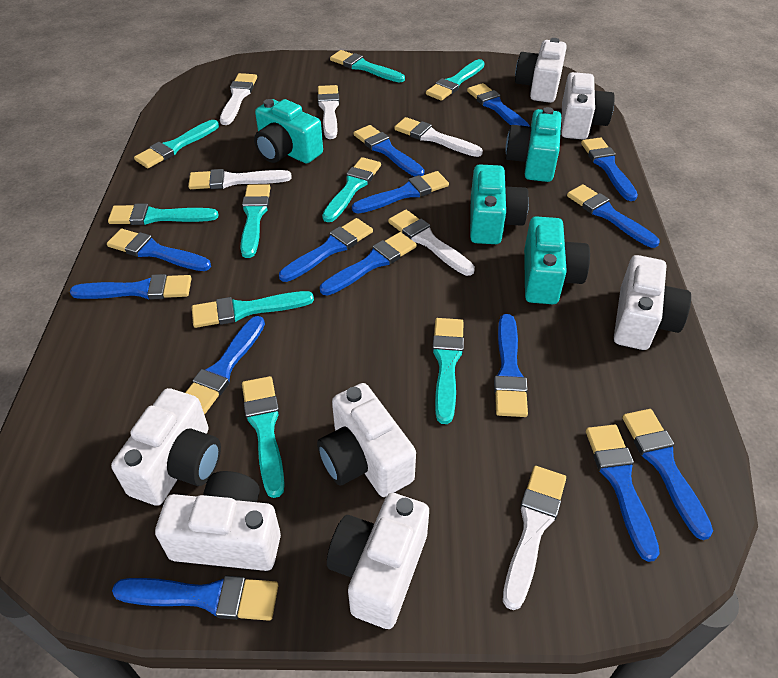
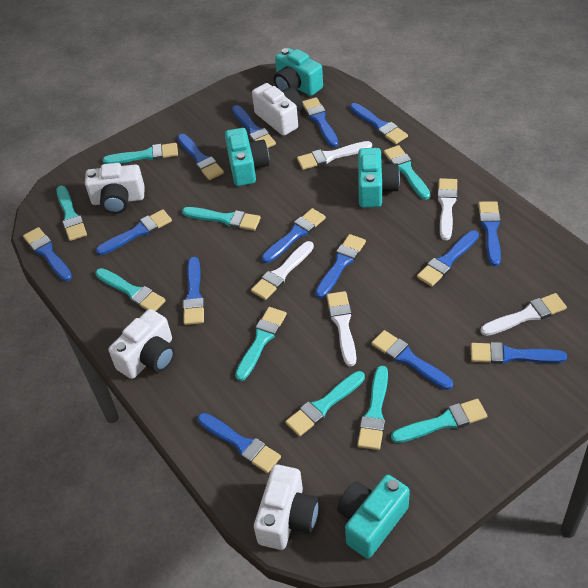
white brush: 6 -> 5
white camera: 7 -> 4

